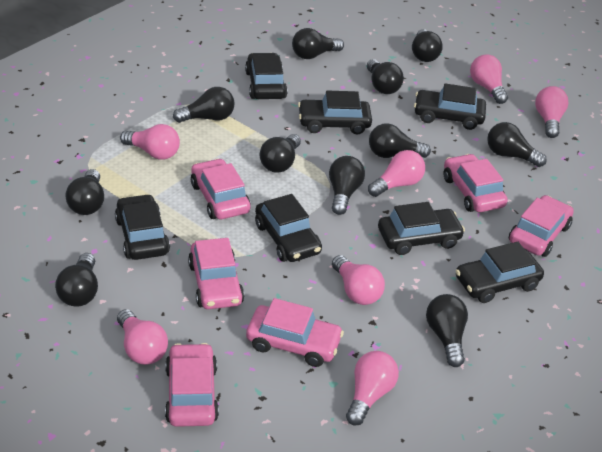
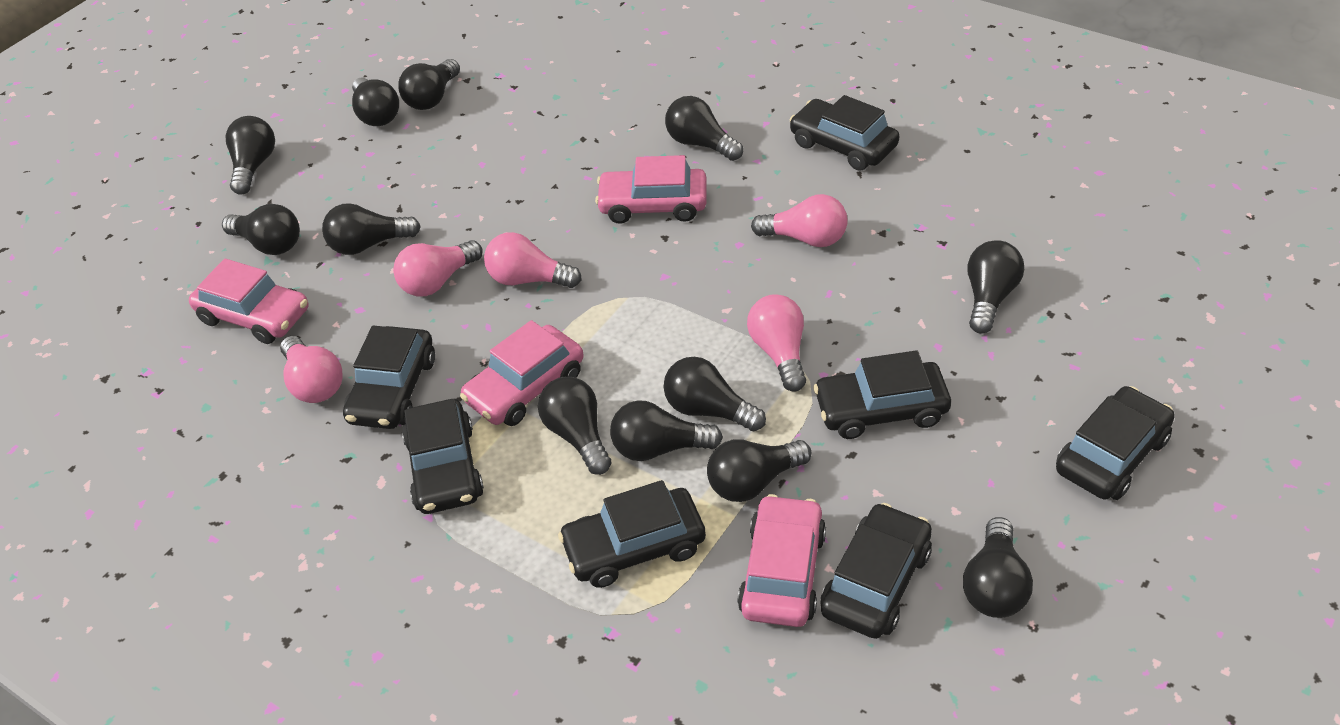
black light bulb: 11 -> 12
pink car: 6 -> 4
pink light bulb: 7 -> 5

